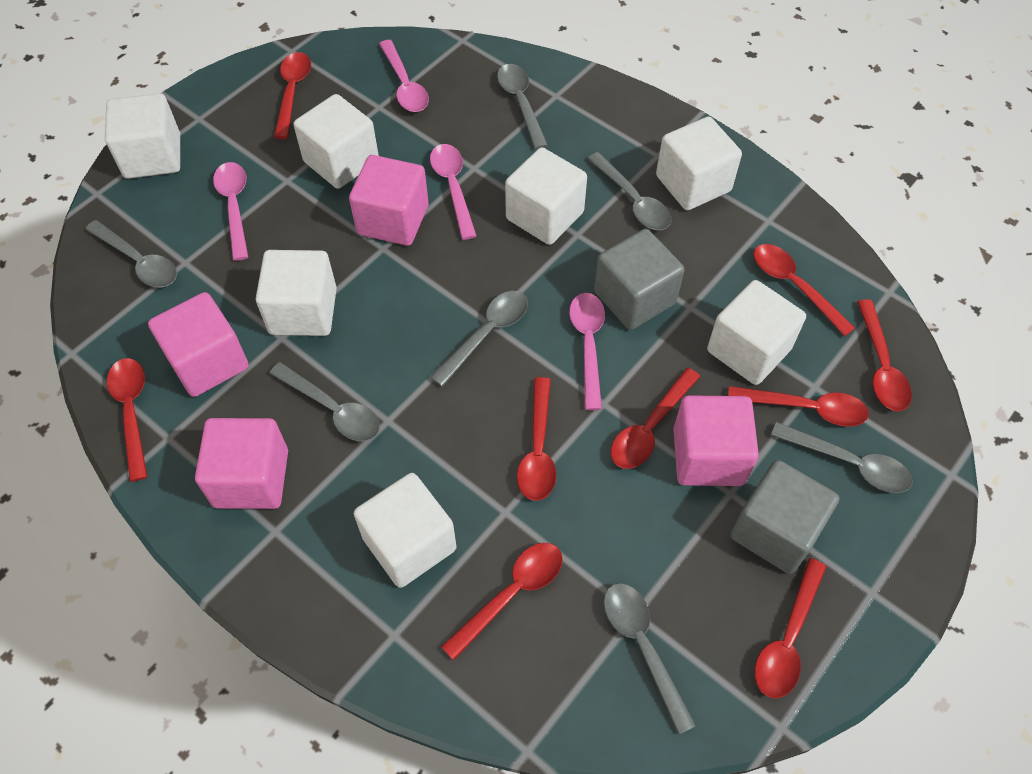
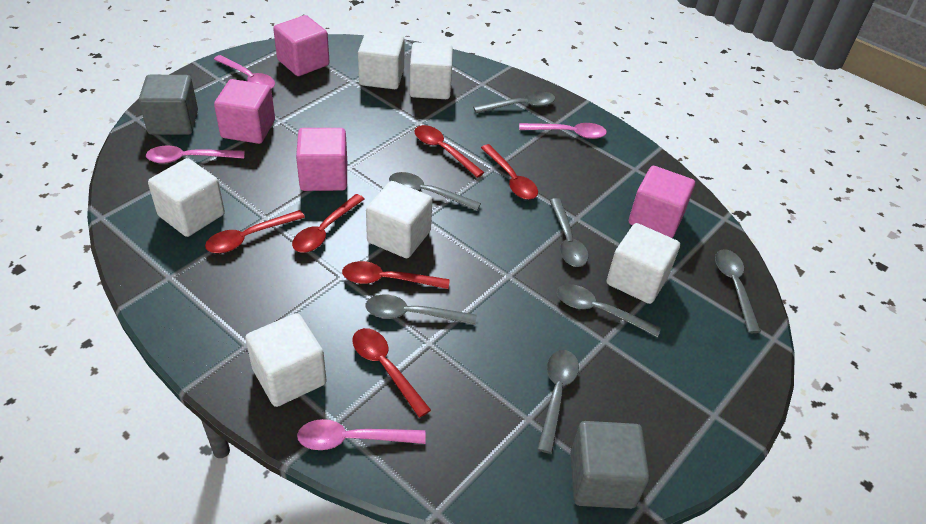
red spoon: 9 -> 6
white cube: 7 -> 6

